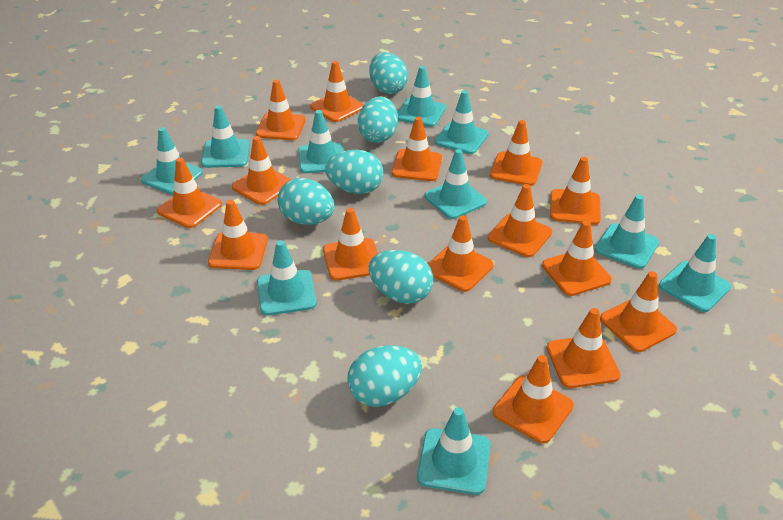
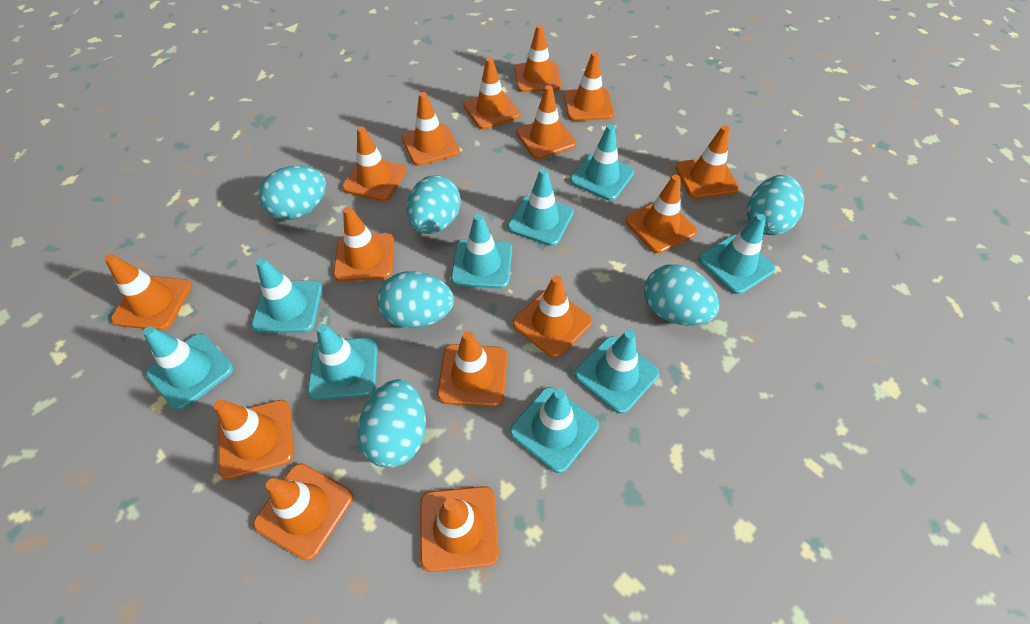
turquoise traffic cone: 10 -> 9

